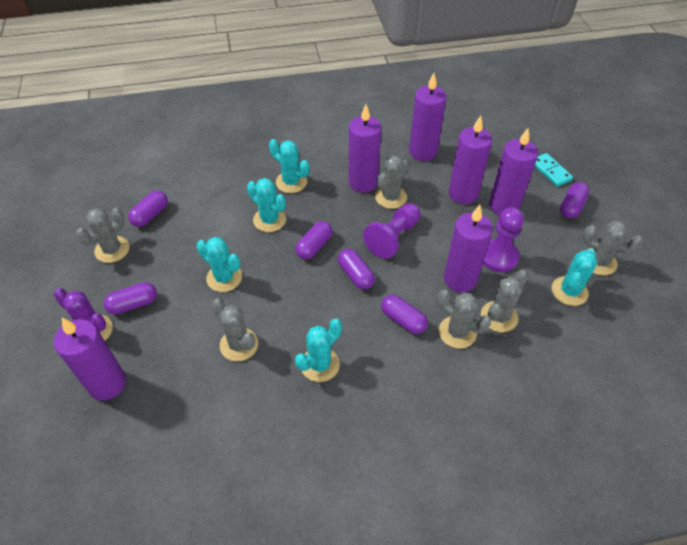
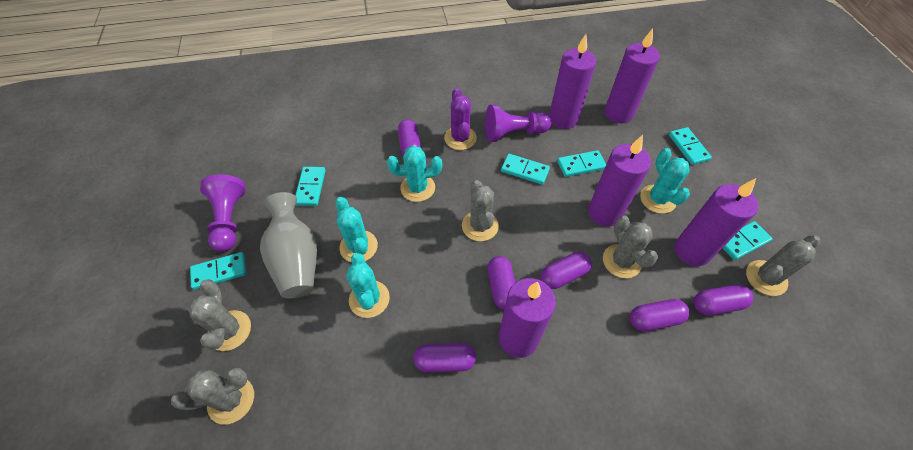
grey cactus: 6 -> 5
grey vase: 0 -> 1
purple candle: 6 -> 5
turquoise cactus: 5 -> 4
turquoise domino: 1 -> 6

